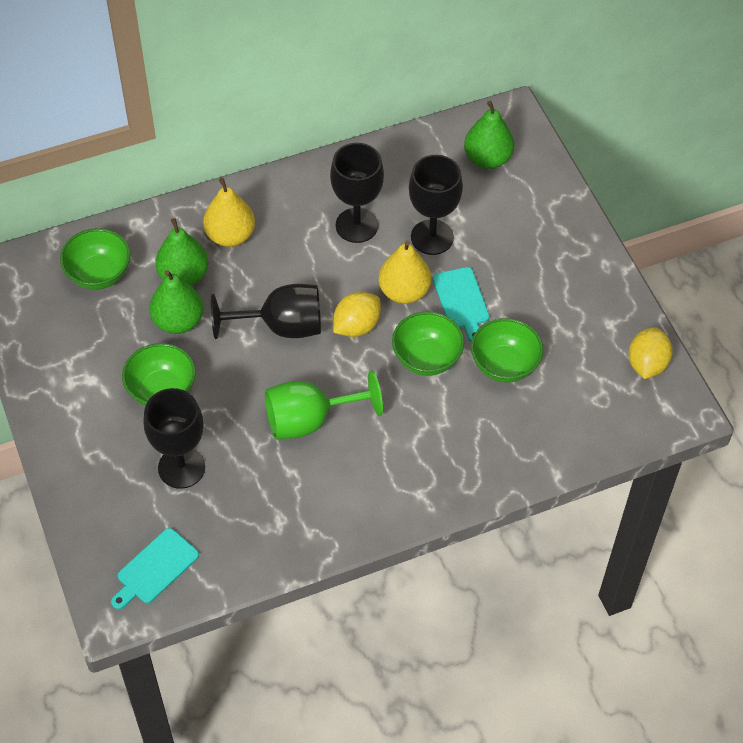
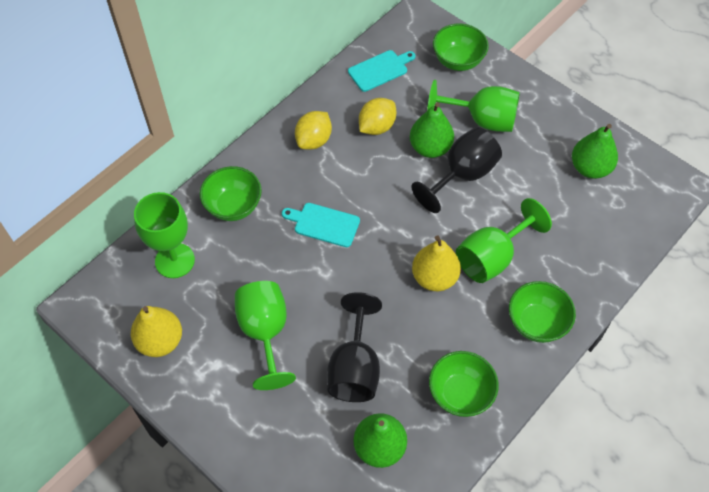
black goblet: 4 -> 2
green goblet: 1 -> 4

